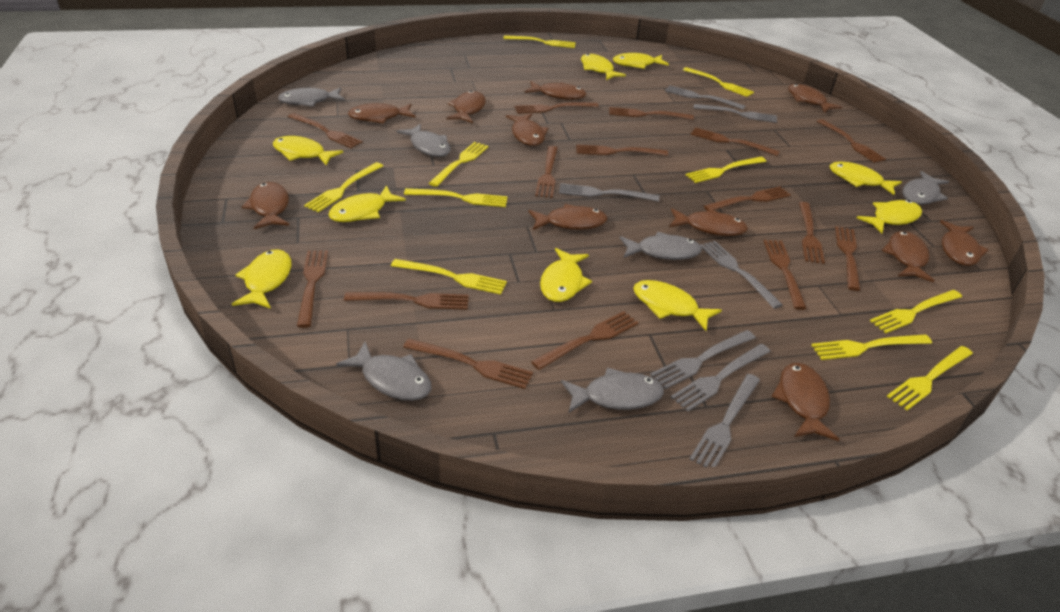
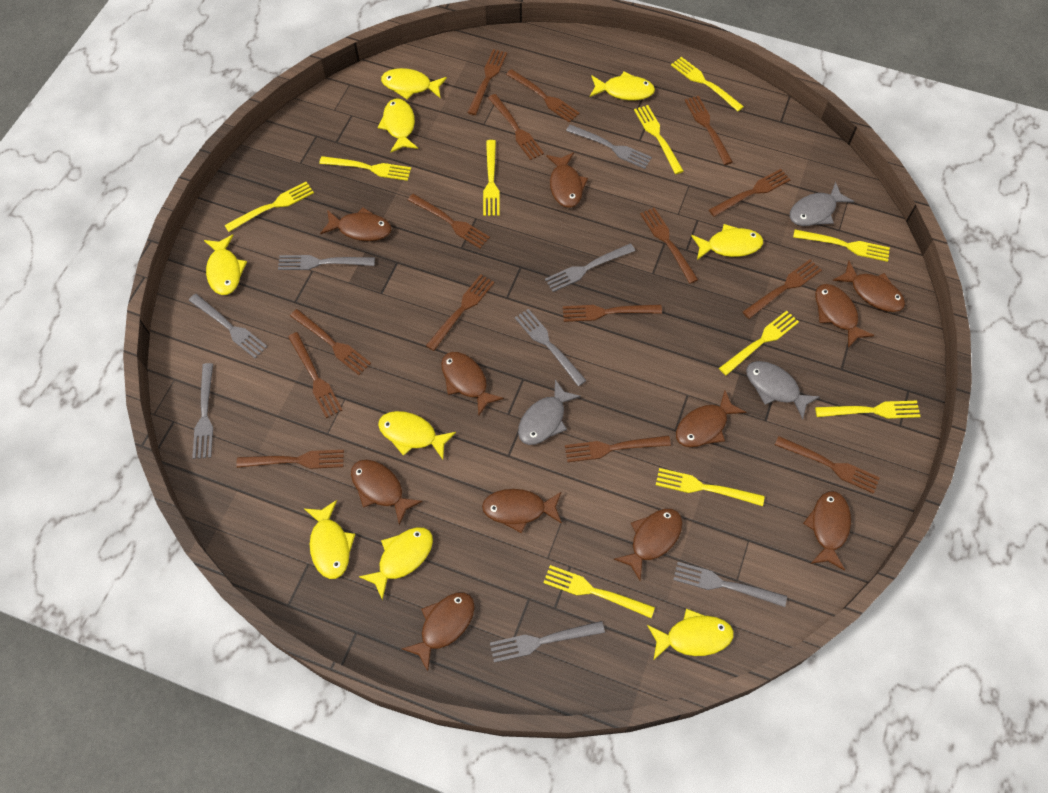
grey fish: 6 -> 3
grey fork: 7 -> 8

